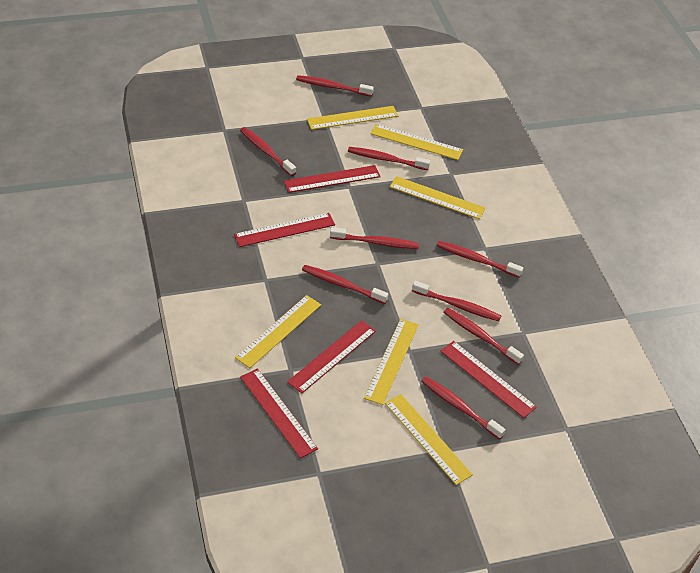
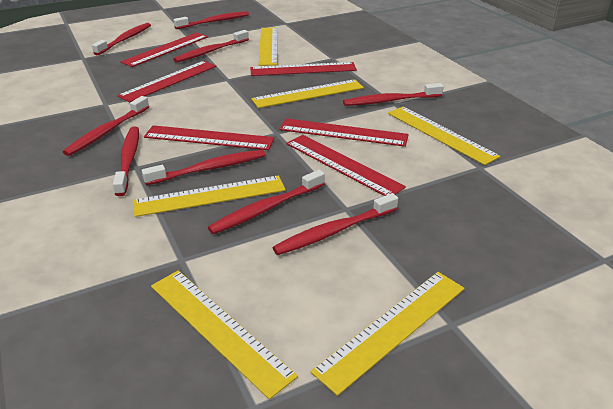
red ruler: 5 -> 6

